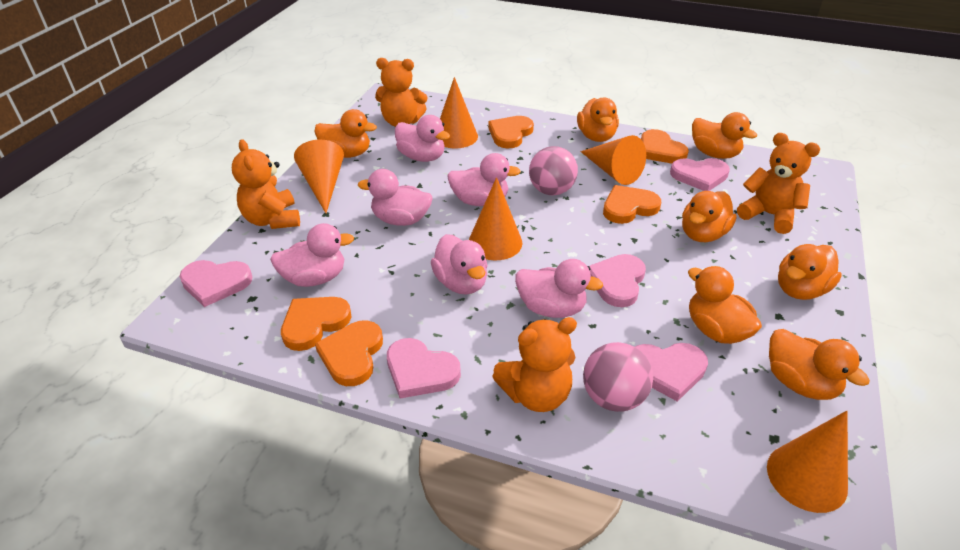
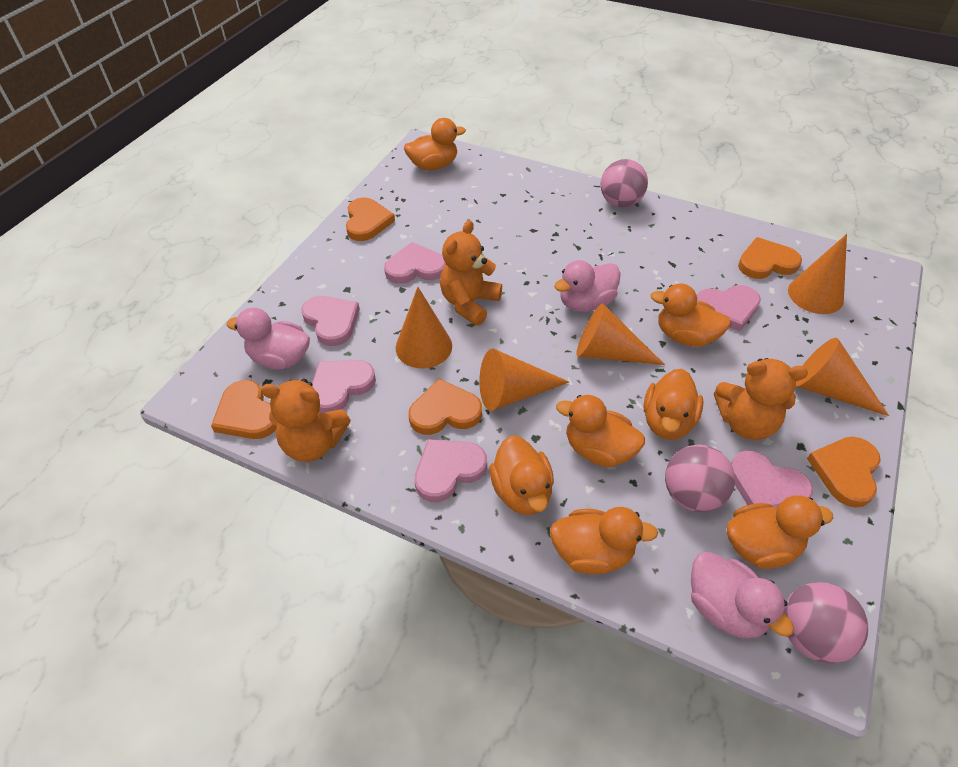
orange teddy bear: 4 -> 3
pink ball: 2 -> 3
pink duck: 6 -> 3
pink heart: 5 -> 6

